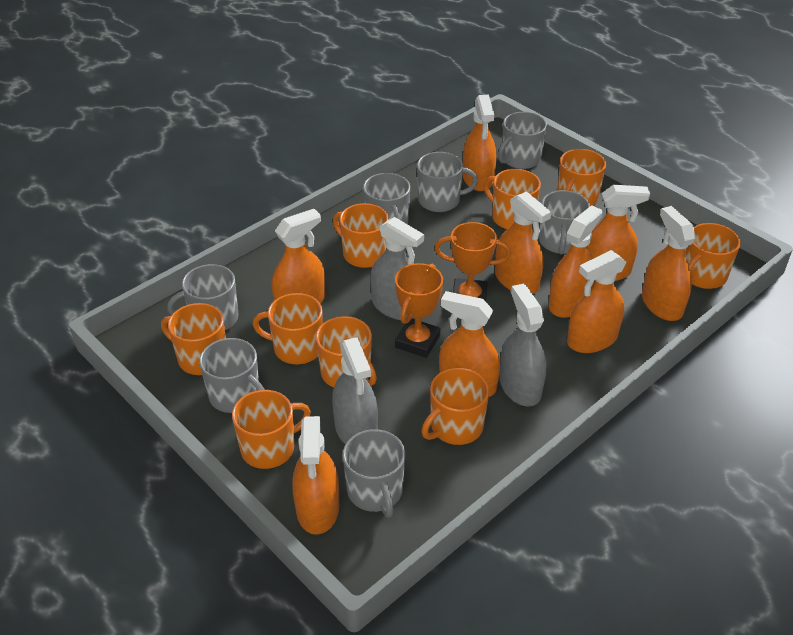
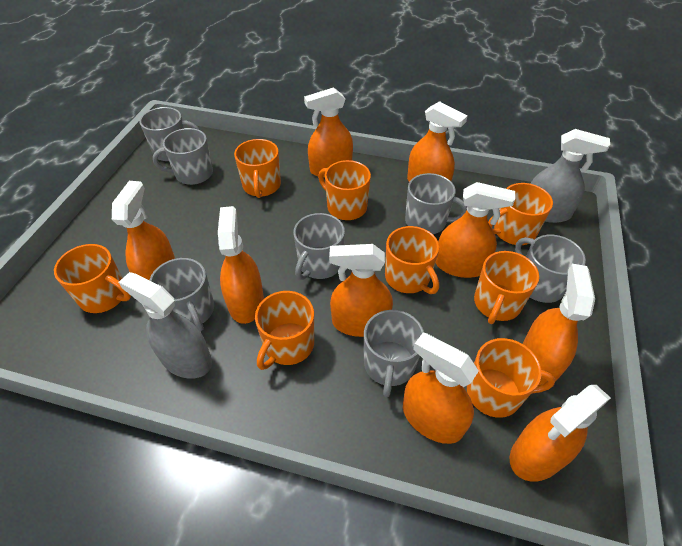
grey spray bottle: 3 -> 2
orange mug: 9 -> 8
orange trophy: 2 -> 0

